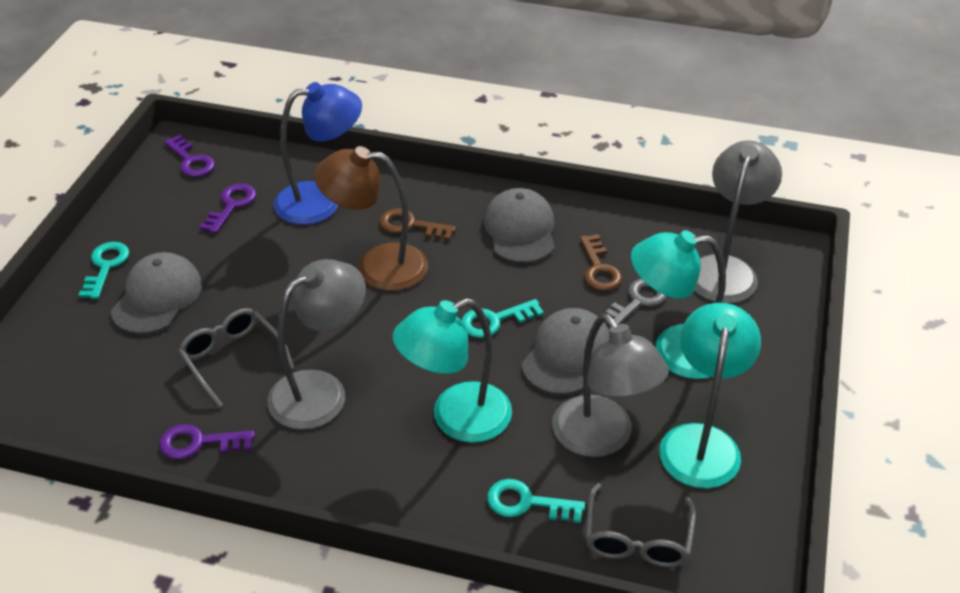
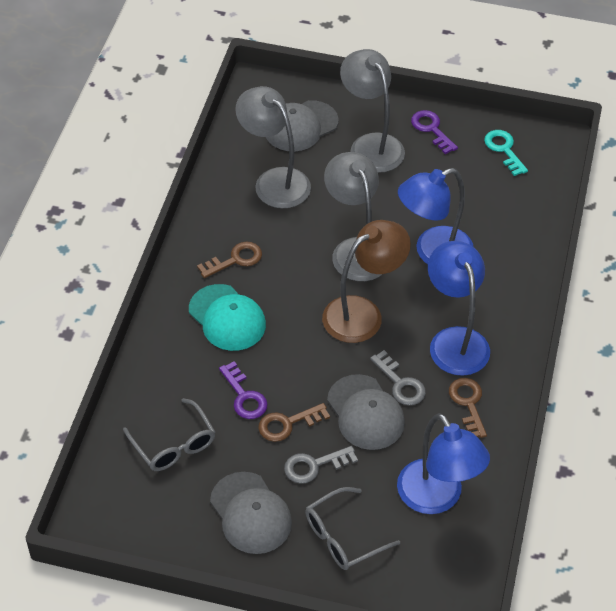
blue lamp: 1 -> 3
brown key: 2 -> 3
grey key: 1 -> 2
purple key: 3 -> 2
turquoise cap: 0 -> 1
turquoise key: 3 -> 1
turquoise lamp: 3 -> 0

